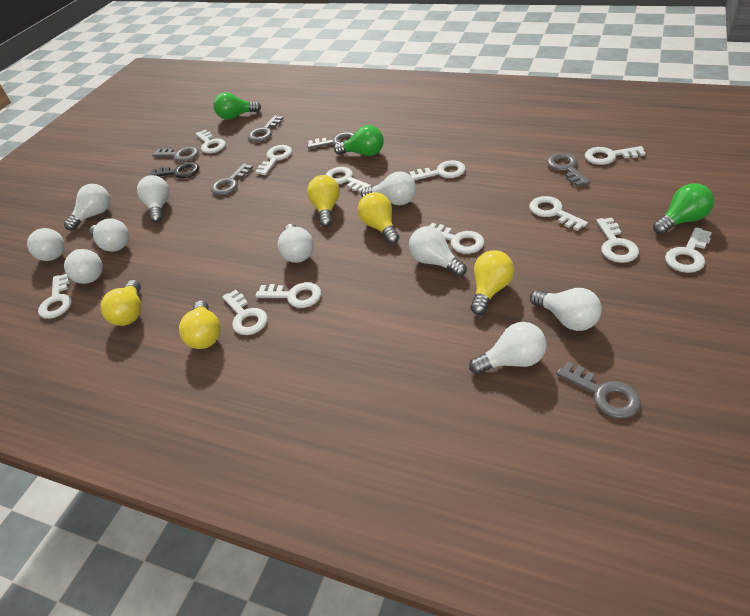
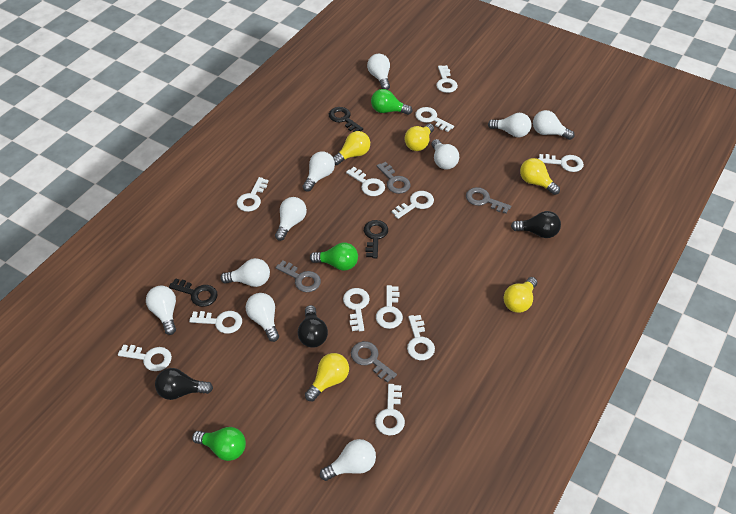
black key: 1 -> 3
black light bulb: 0 -> 3
grey key: 6 -> 4

